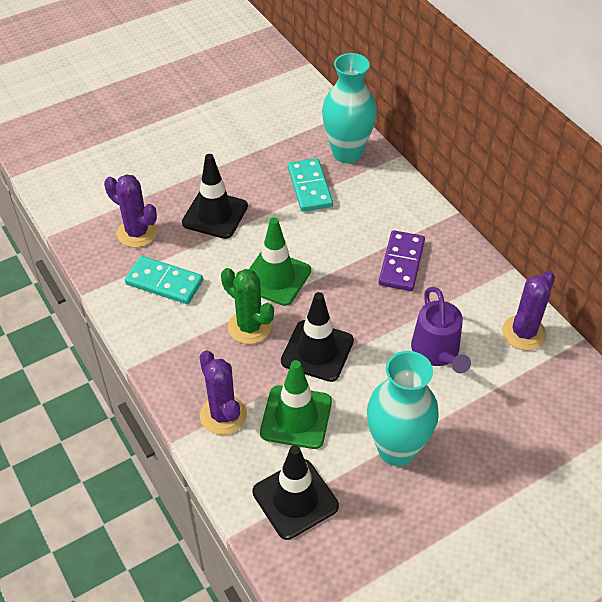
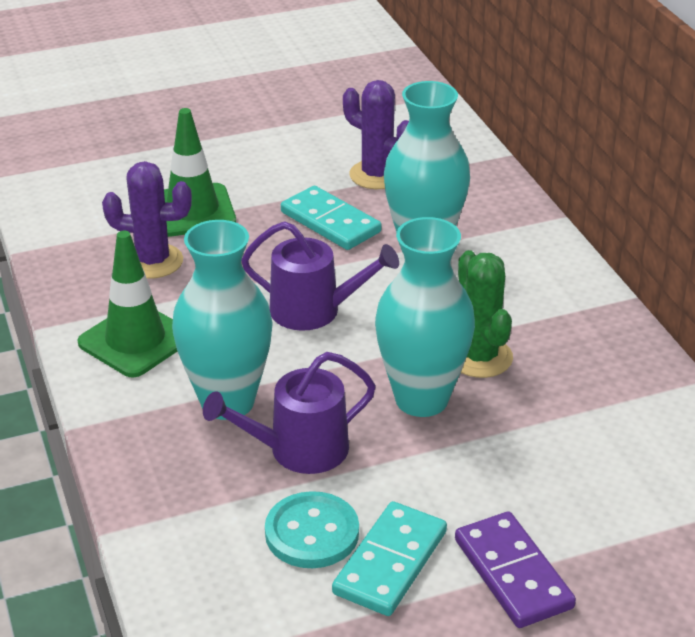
black traffic cone: 3 -> 0
purple cactus: 3 -> 2
purple watering can: 1 -> 2
turquoise button: 0 -> 1
turquoise vase: 2 -> 3

